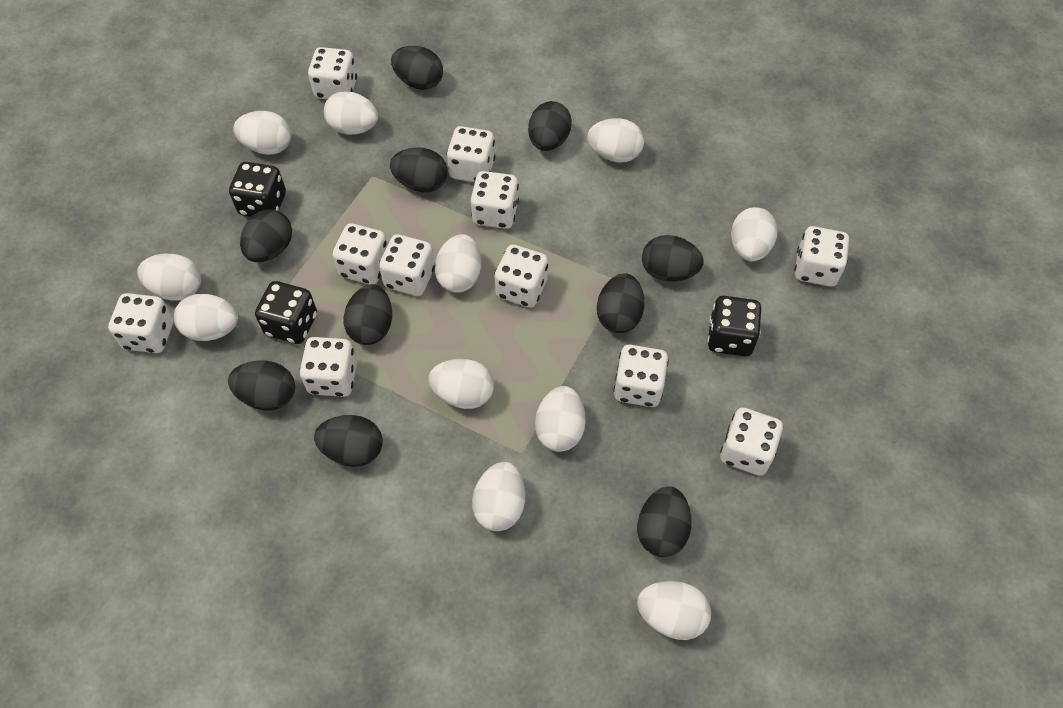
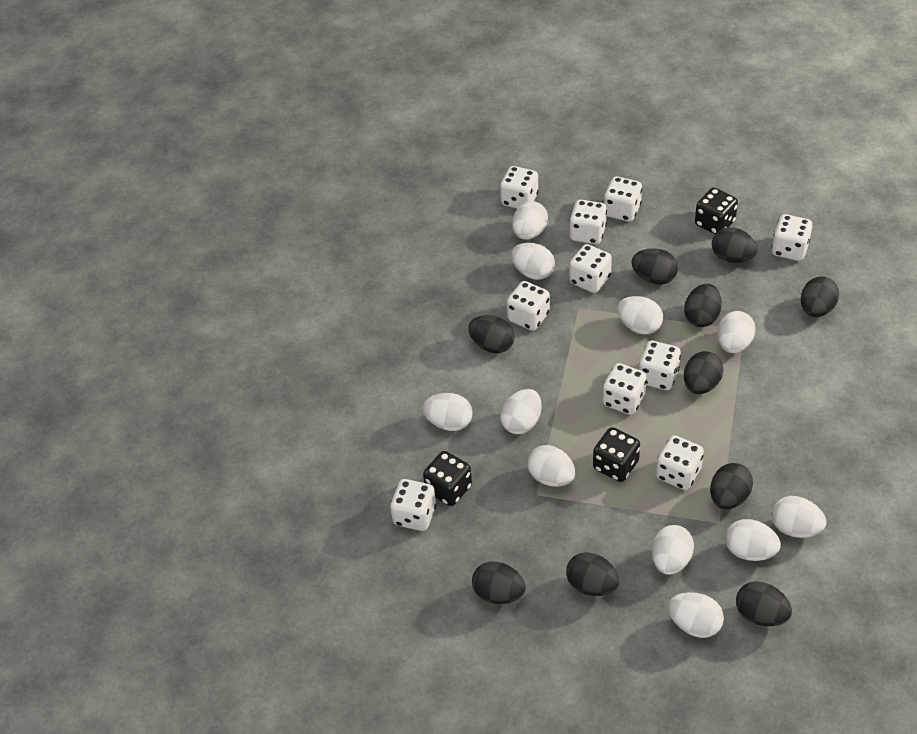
white dice: 11 -> 10

